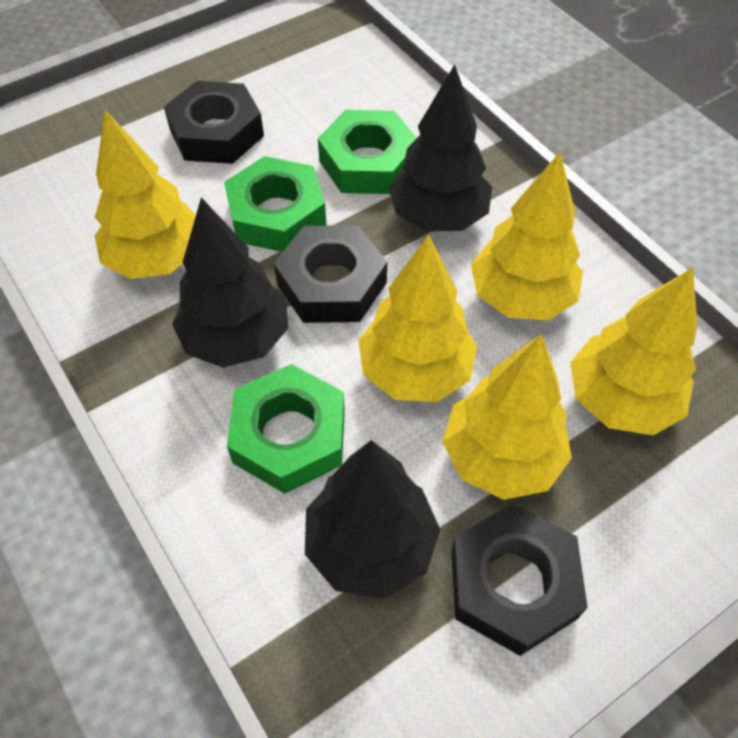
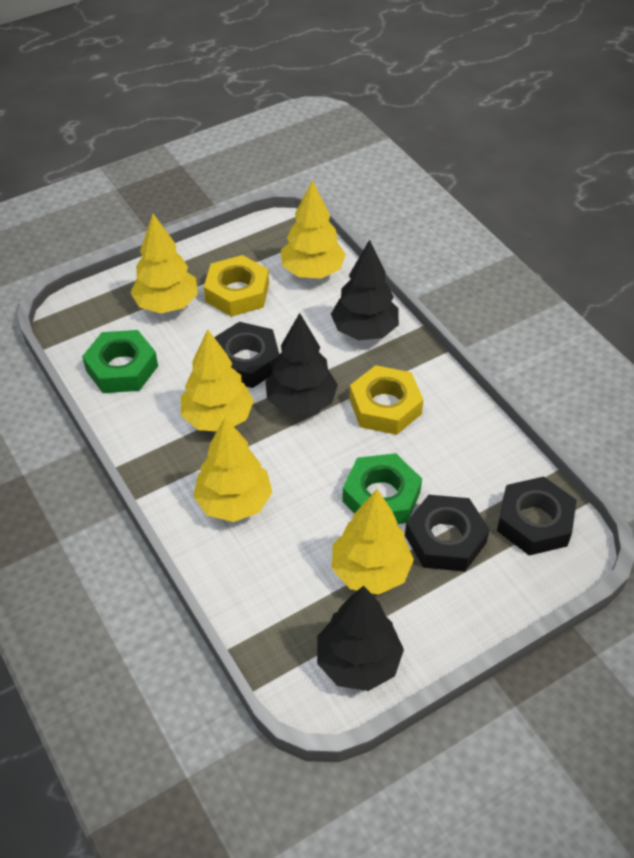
green nut: 3 -> 2
yellow nut: 0 -> 2

